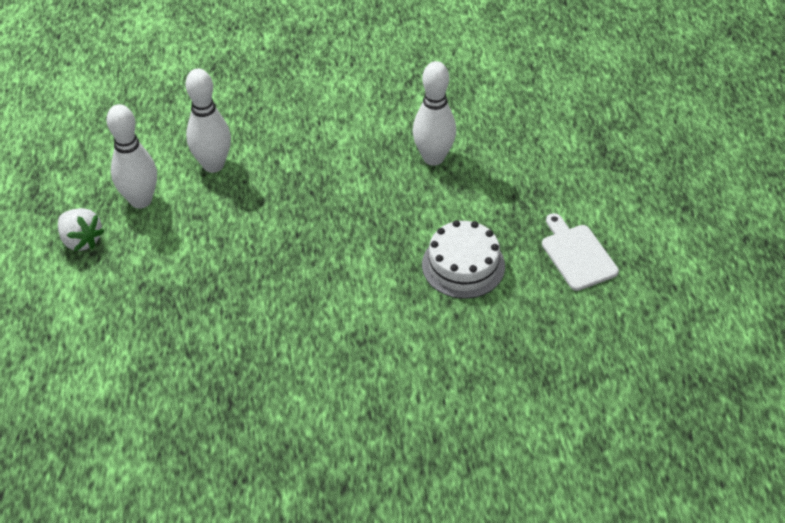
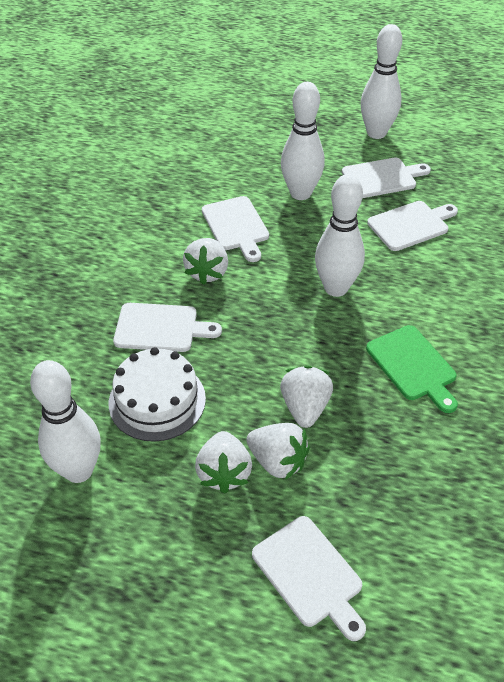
green cutting board: 0 -> 1
white bowling pin: 3 -> 4
white cutting board: 1 -> 5
white strawberry: 1 -> 4

